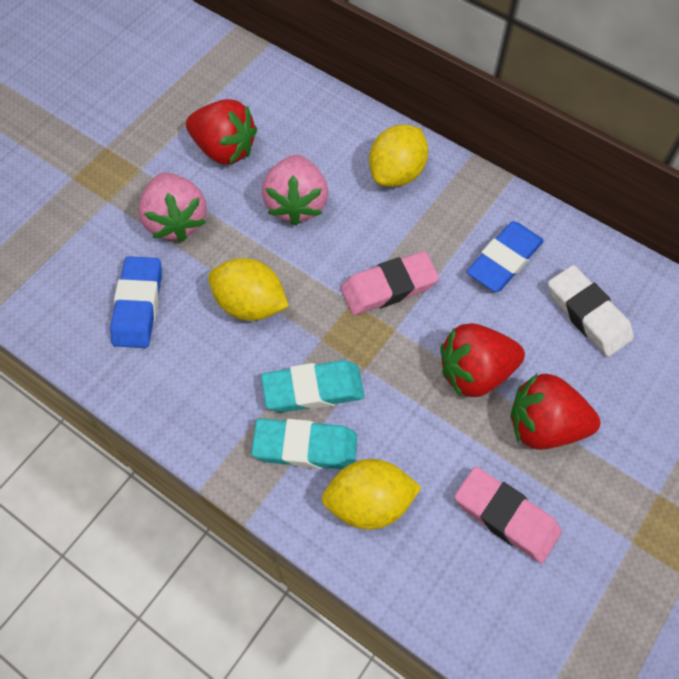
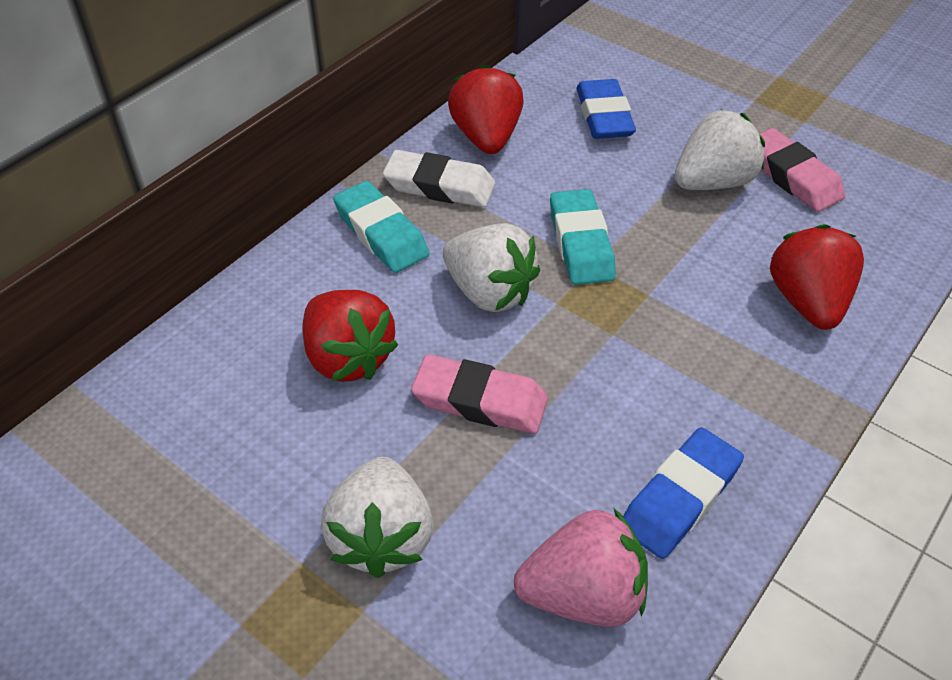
pink strawberry: 2 -> 1
white strawberry: 0 -> 3
yellow lemon: 3 -> 0

